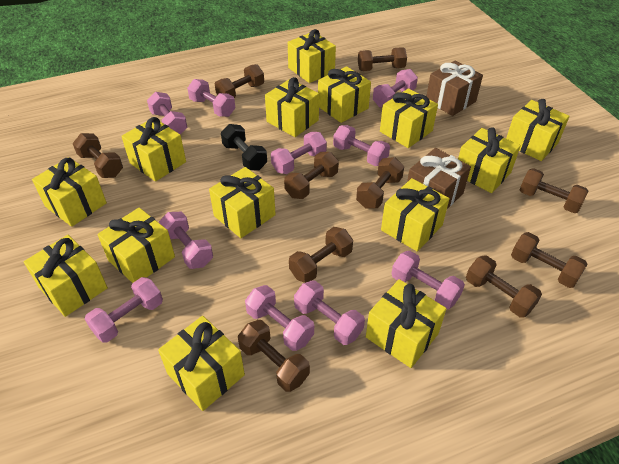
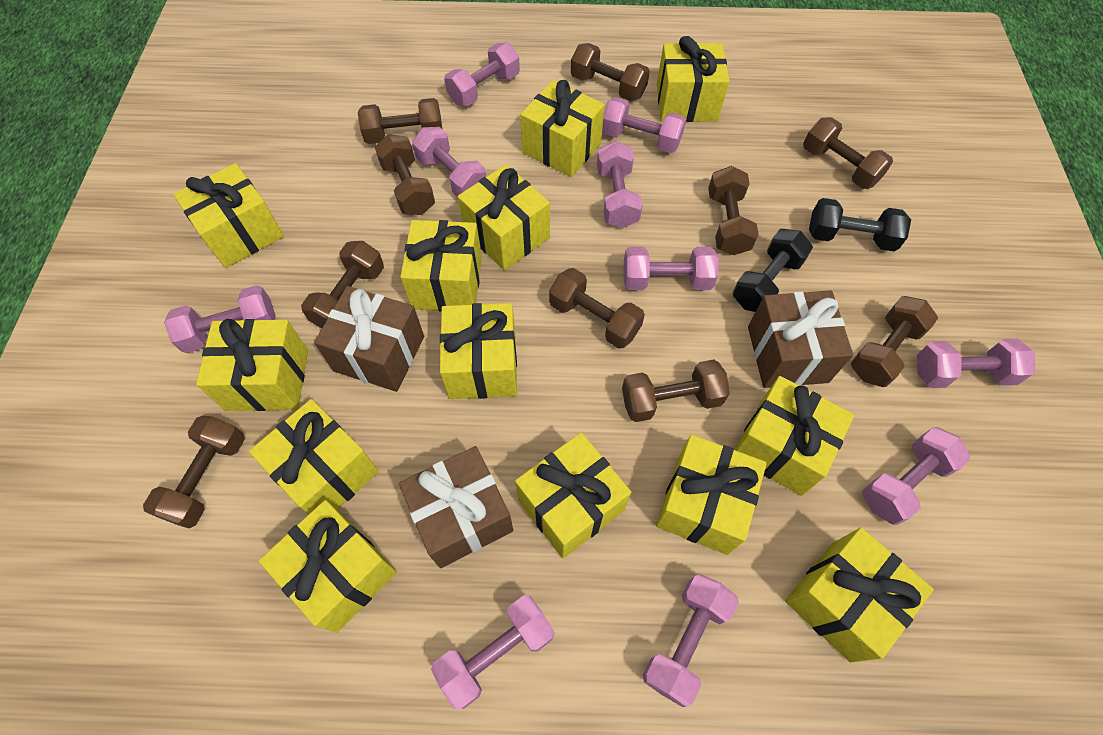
black dumbbell: 1 -> 2
brown gift: 2 -> 3
yellow gift: 14 -> 13

